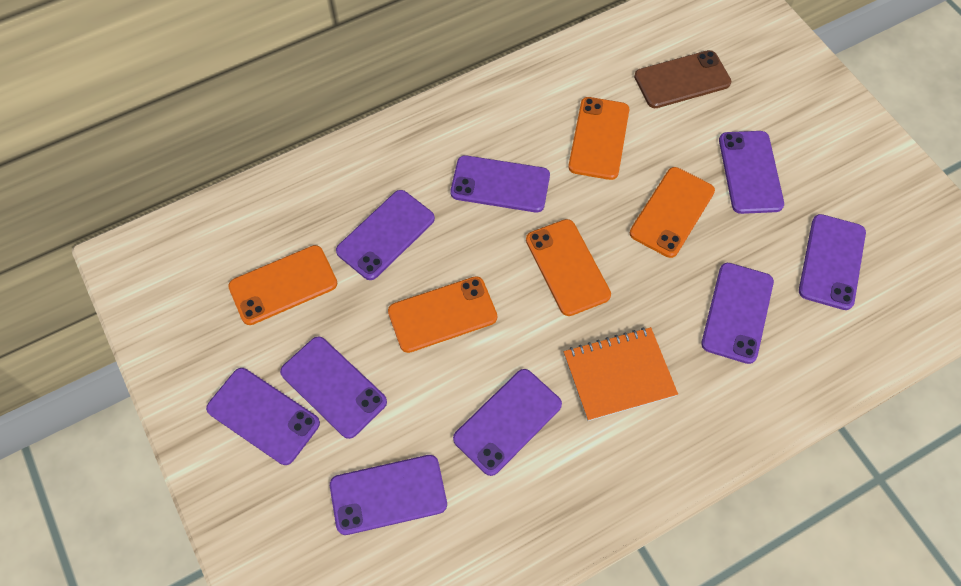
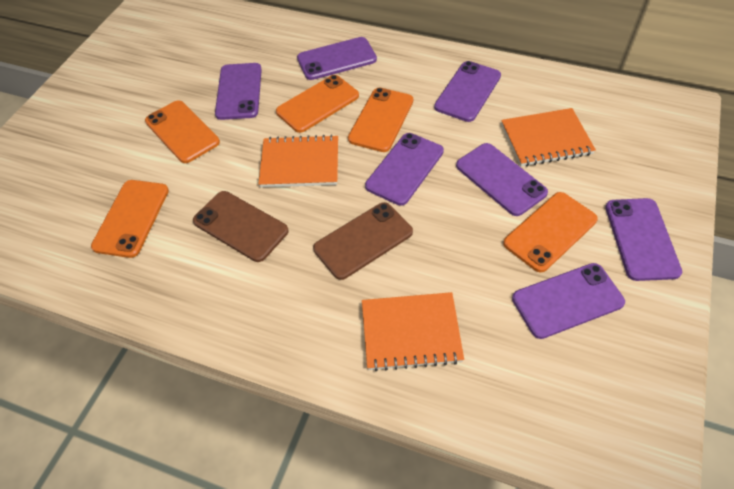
brown phone: 1 -> 2
orange notebook: 1 -> 3
purple phone: 9 -> 7

